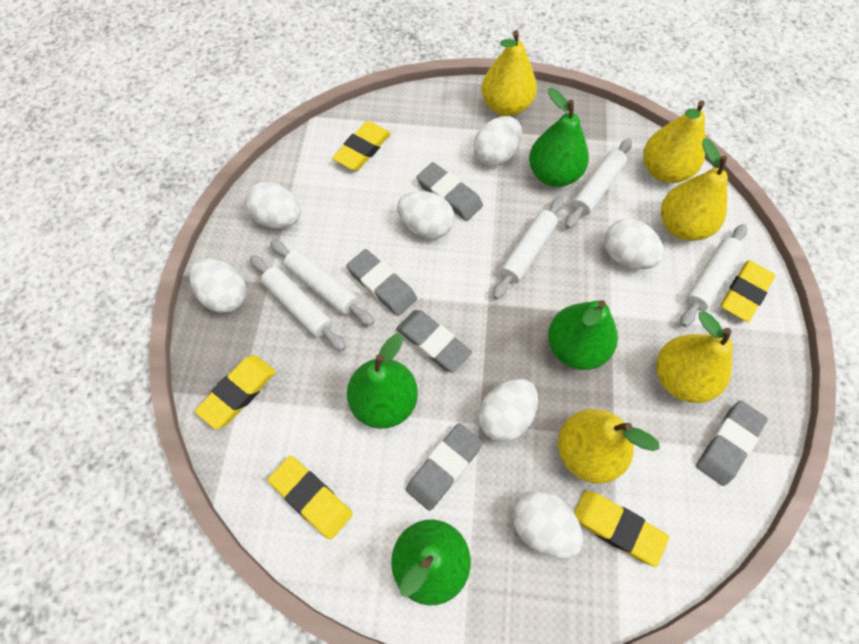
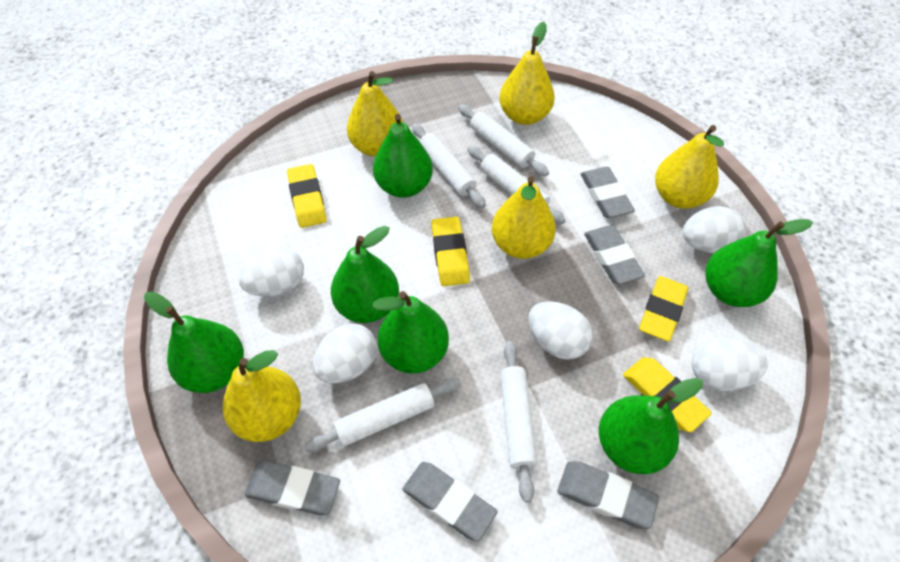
green pear: 4 -> 6
white egg: 7 -> 5
yellow eraser: 5 -> 4

